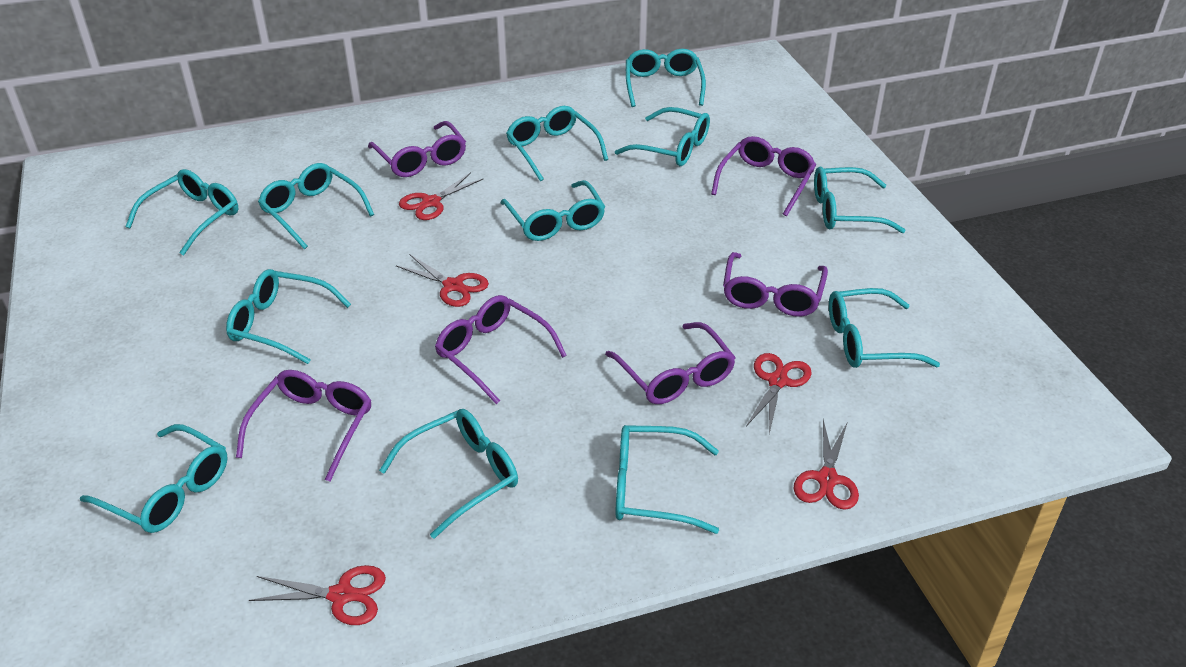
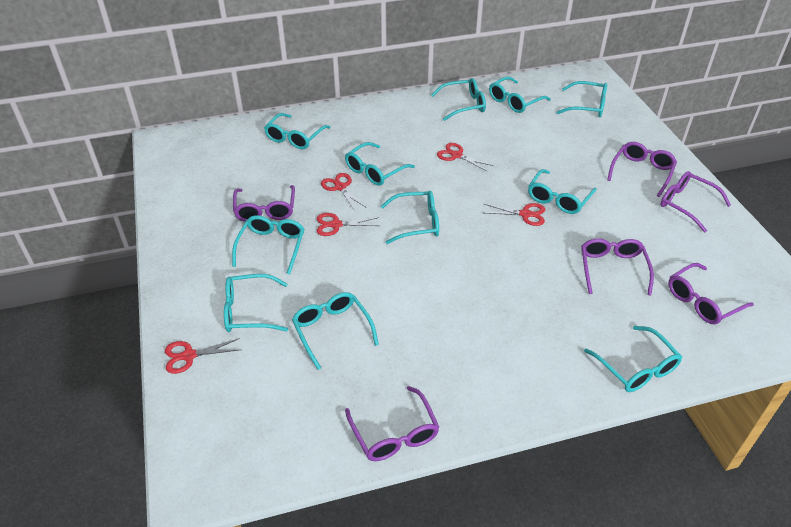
turquoise glasses: 12 -> 11

